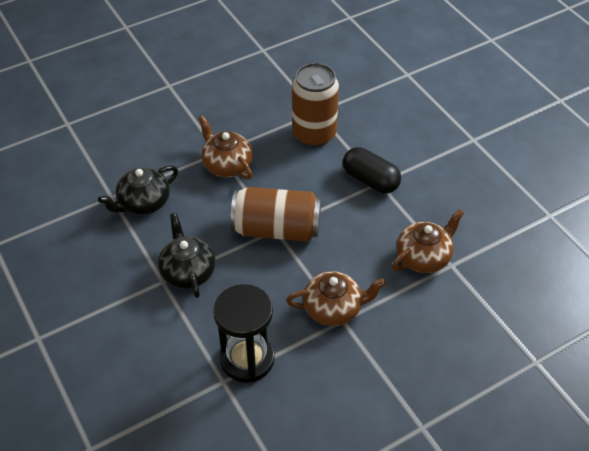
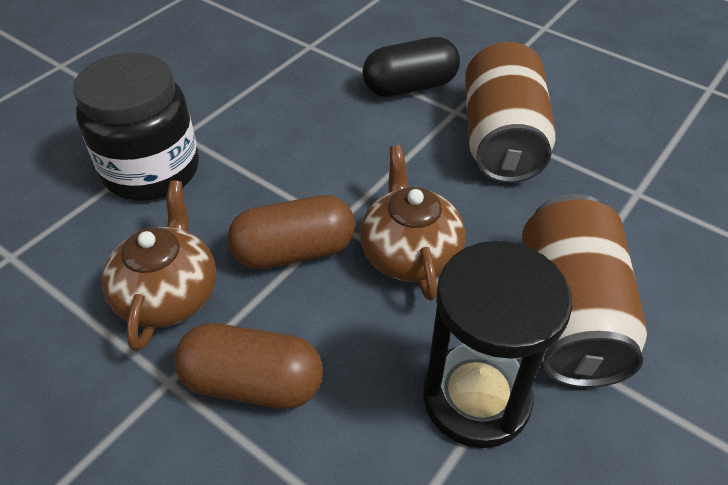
black jar: 0 -> 1
black teapot: 2 -> 0
brown capsule: 0 -> 2
brown teapot: 3 -> 2

